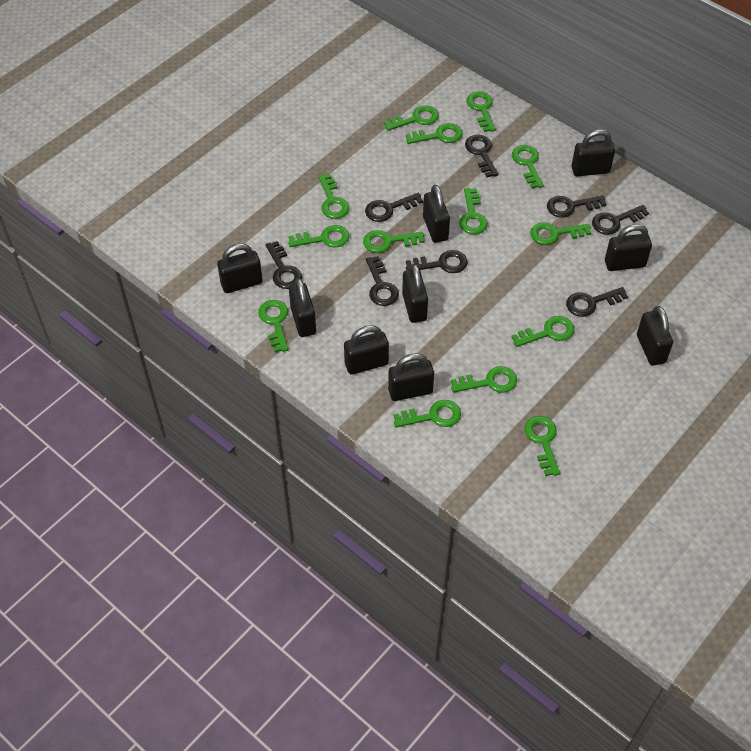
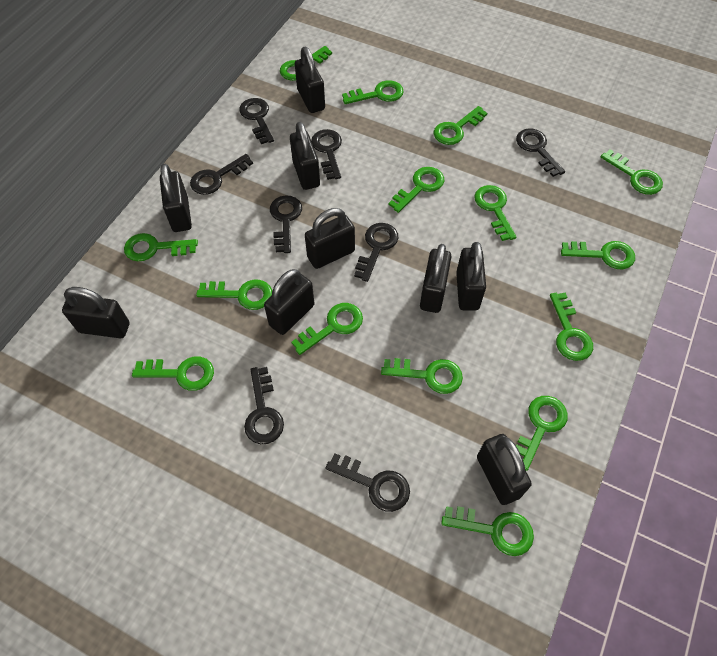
green key: 14 -> 15

